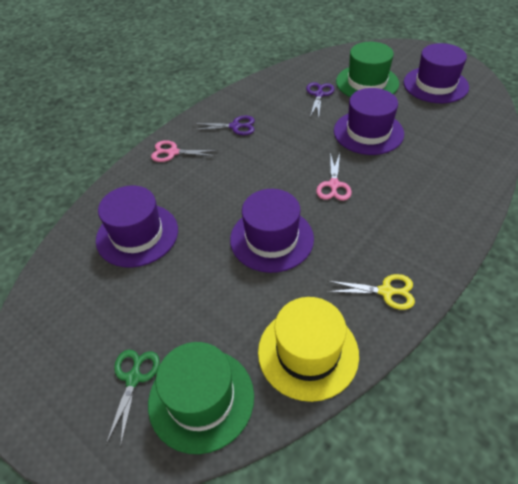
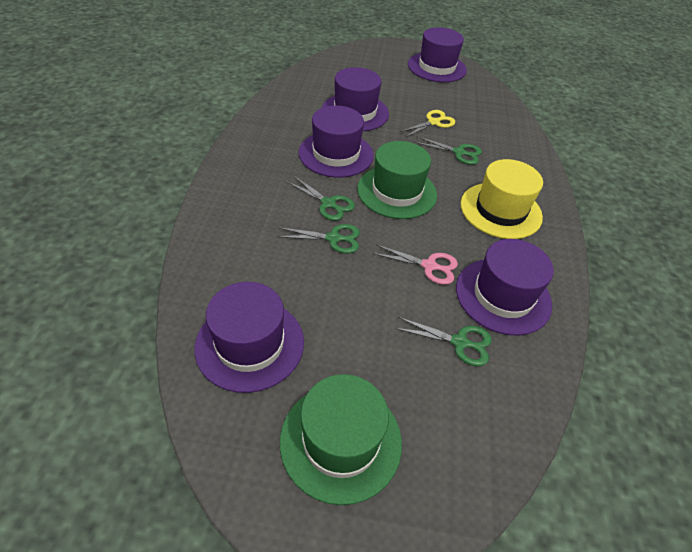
green scissors: 1 -> 4
pink scissors: 2 -> 1
purple hat: 4 -> 5
purple scissors: 2 -> 0

